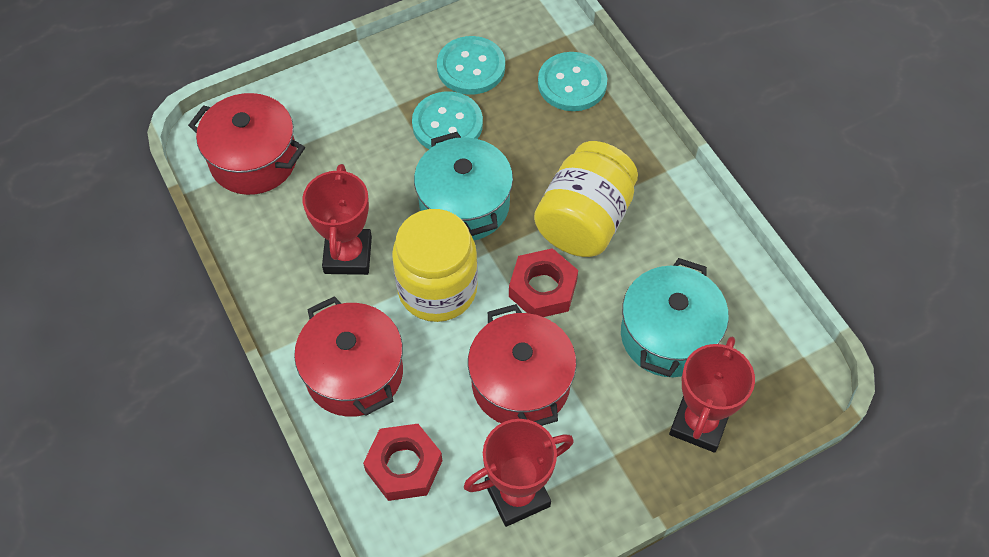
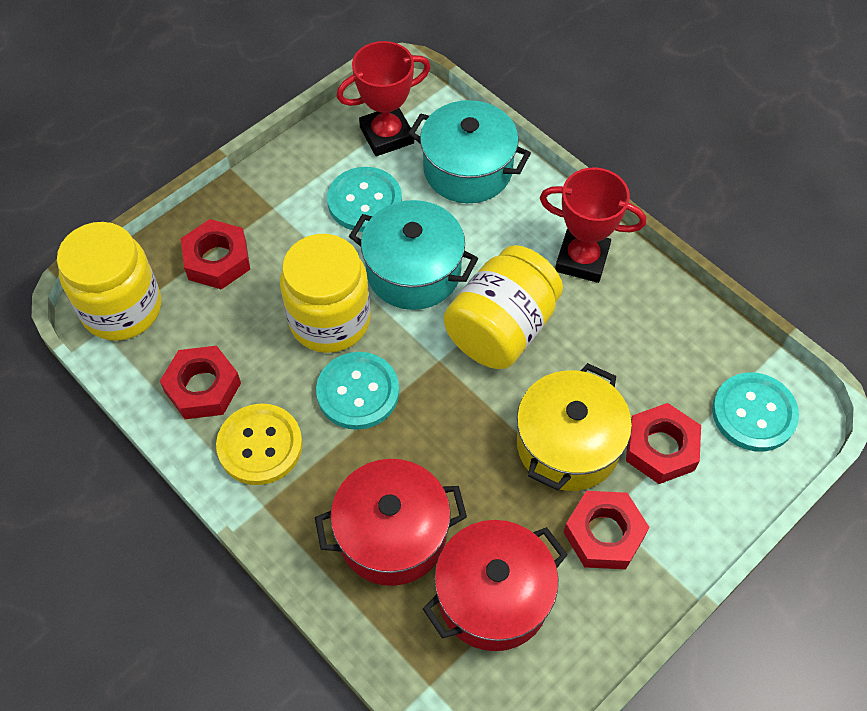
red nut: 2 -> 4
red pot: 3 -> 2
red trophy: 3 -> 2
yellow button: 0 -> 1
yellow jar: 2 -> 3
yellow pot: 0 -> 1

